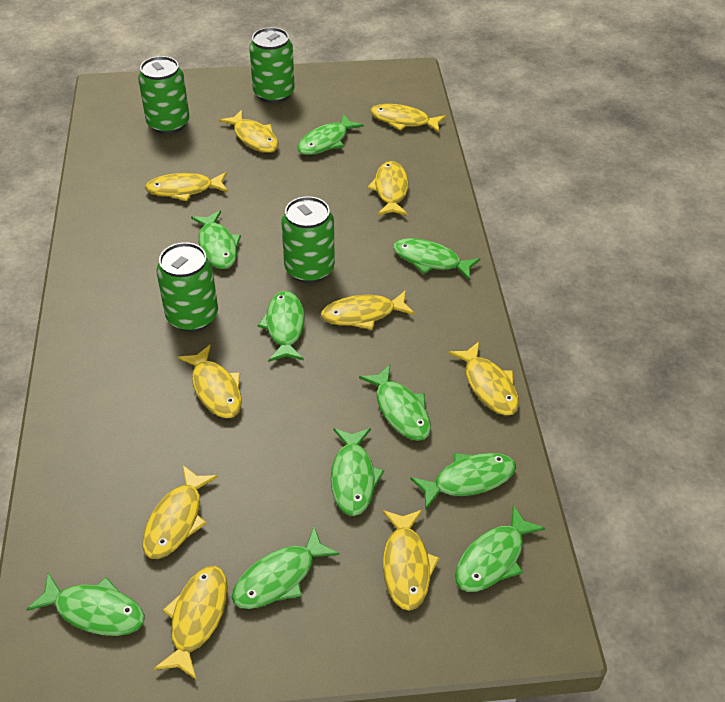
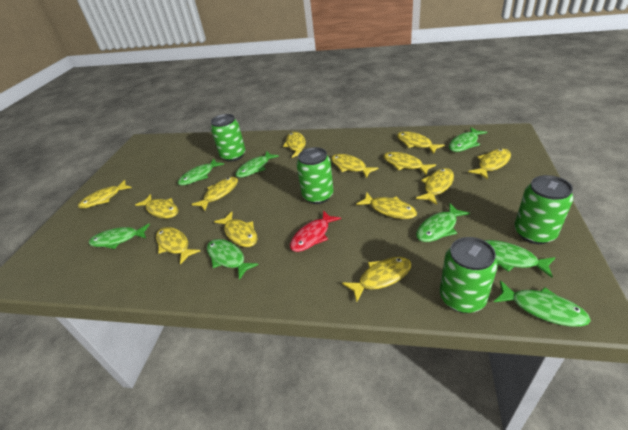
green fish: 10 -> 8
red fish: 0 -> 1
yellow fish: 10 -> 13

